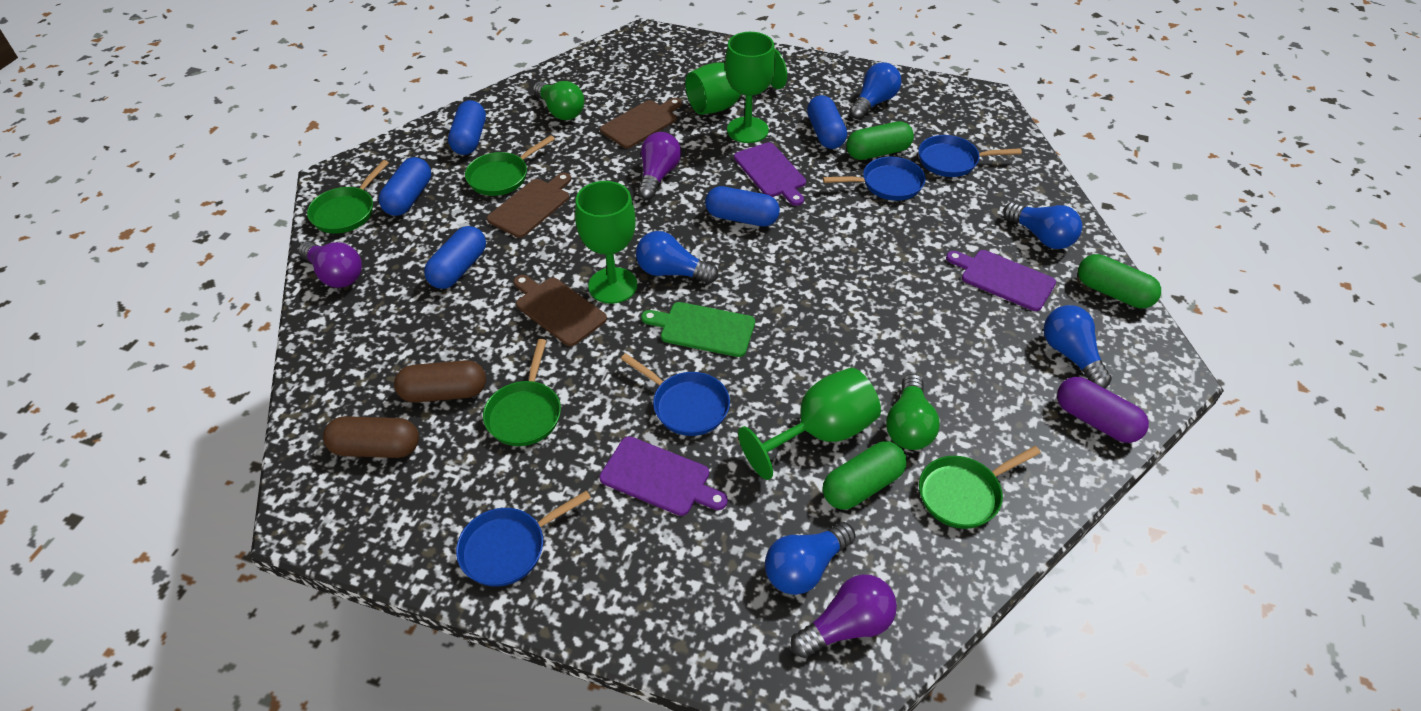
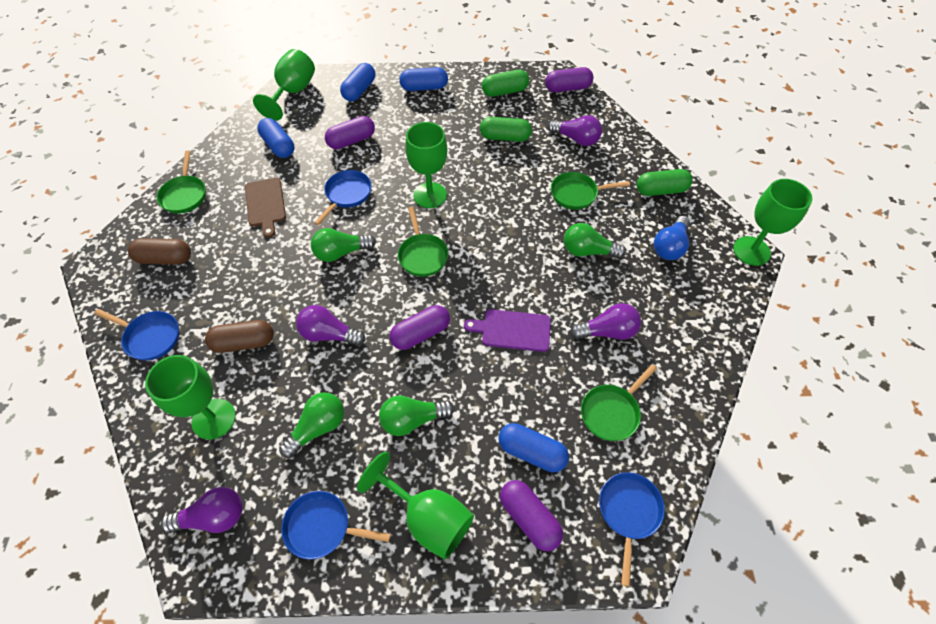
blue capsule: 5 -> 4
blue light bulb: 5 -> 1
brown cutting board: 3 -> 1
green cutting board: 1 -> 0
green goblet: 4 -> 5
green light bulb: 2 -> 4
purple capsule: 1 -> 4
purple cutting board: 3 -> 1
purple light bulb: 3 -> 4

